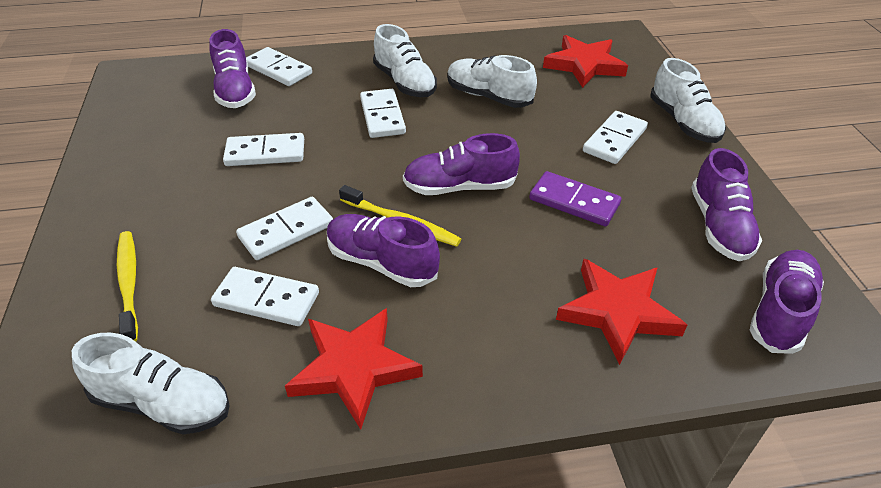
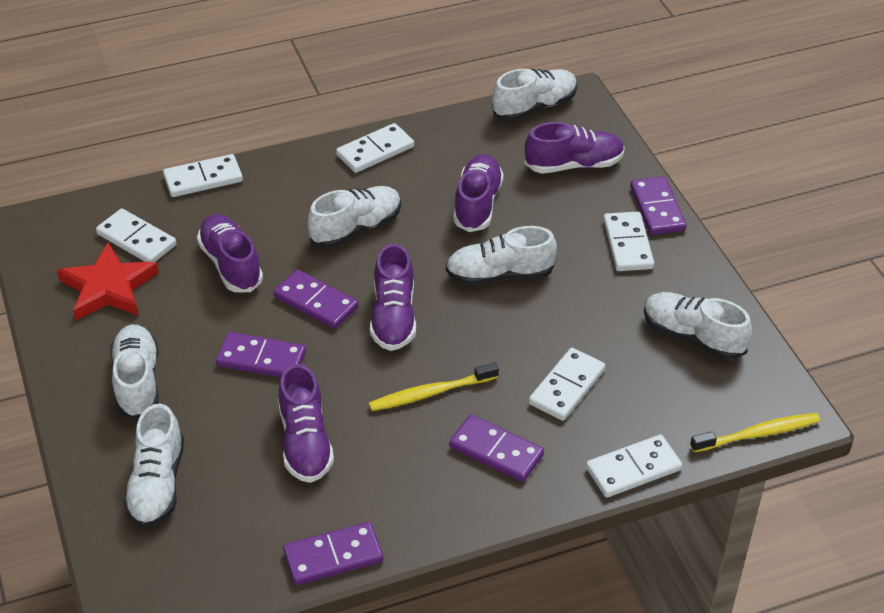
purple domino: 1 -> 5
red star: 3 -> 1
white shoe: 4 -> 6

